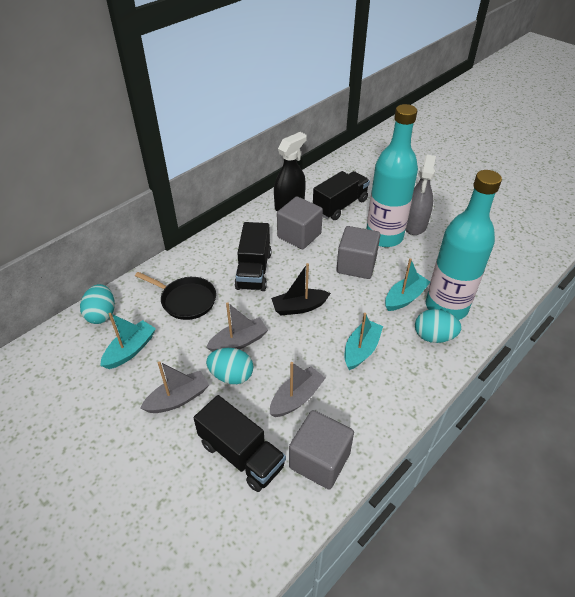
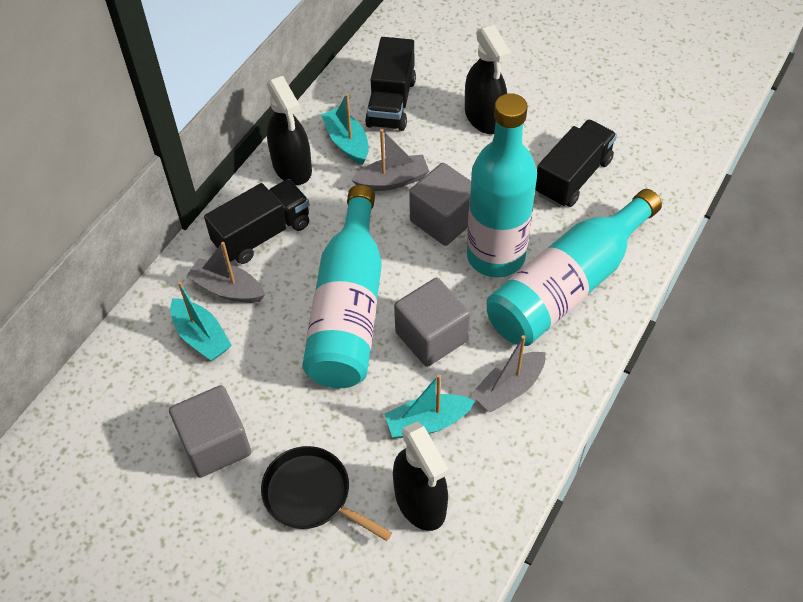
black boat: 1 -> 0
black spray bottle: 1 -> 3
grey spray bottle: 1 -> 0
turquoise bottle: 2 -> 3
turquoise egg: 3 -> 0

